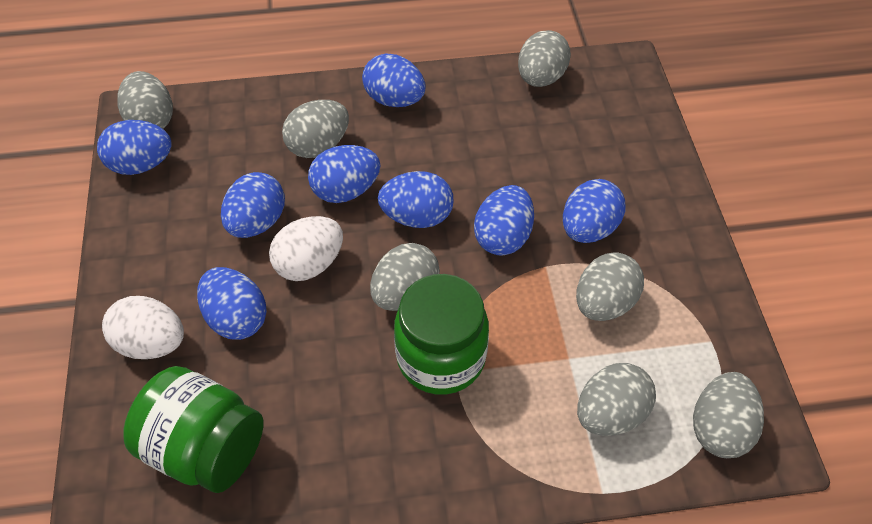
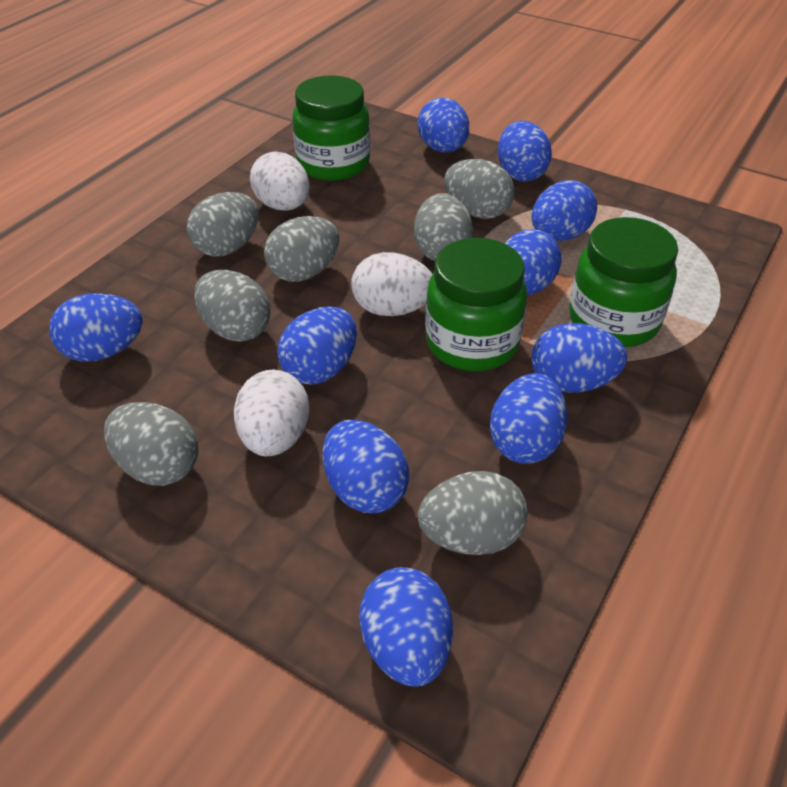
blue egg: 8 -> 10
green jar: 2 -> 3
white egg: 2 -> 3

